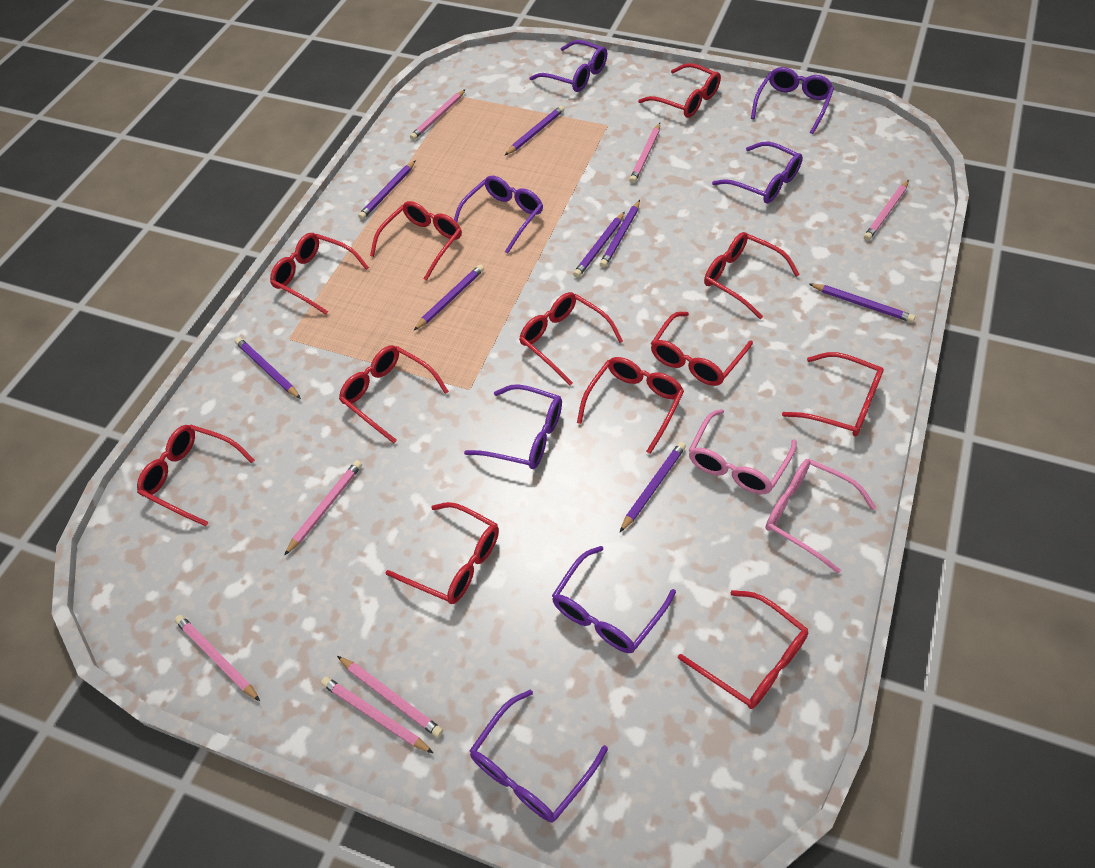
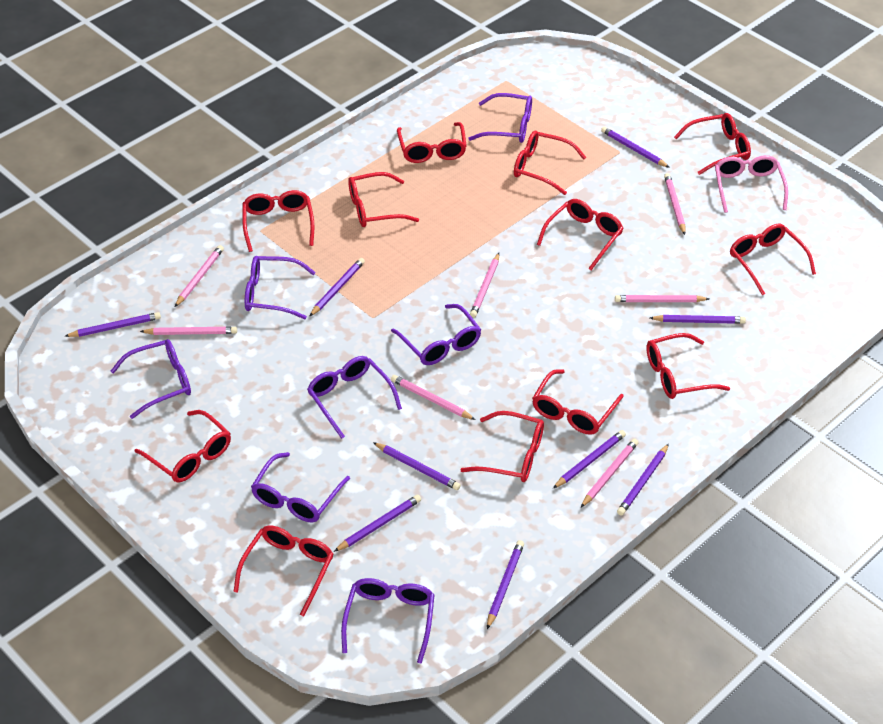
pink glasses: 2 -> 1
purple pencil: 8 -> 9

